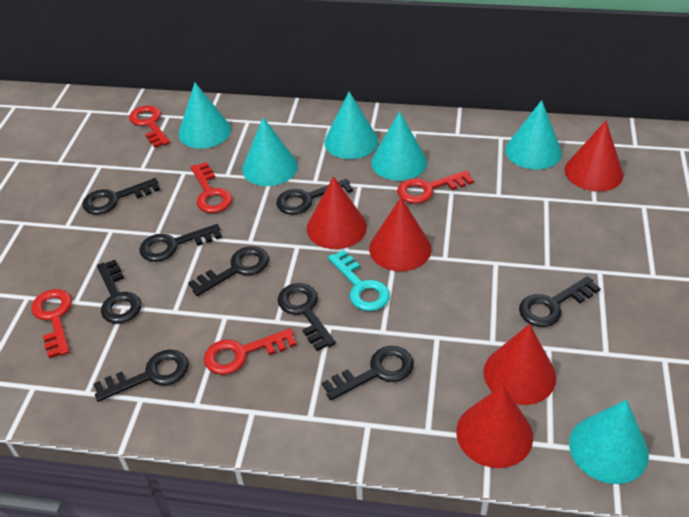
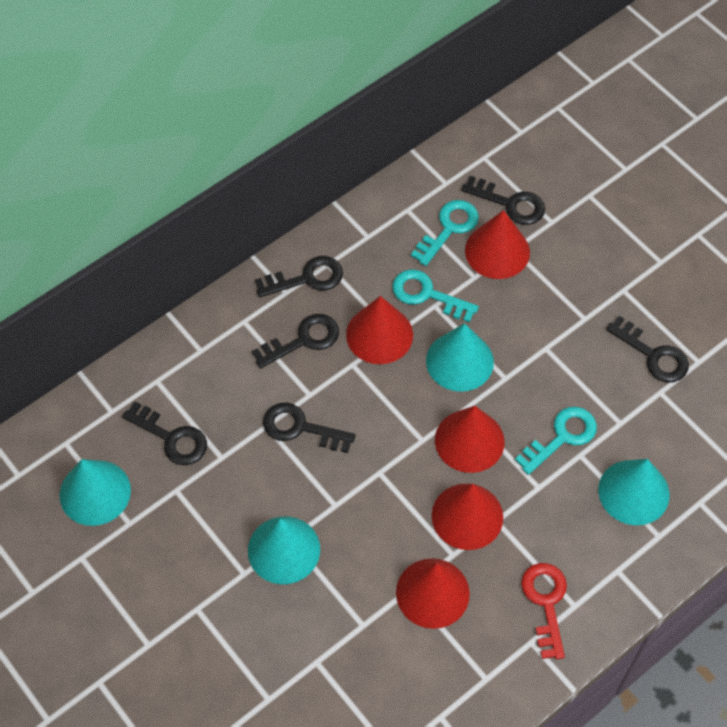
black key: 9 -> 6
red key: 5 -> 1
turquoise cone: 6 -> 4
turquoise key: 1 -> 3

